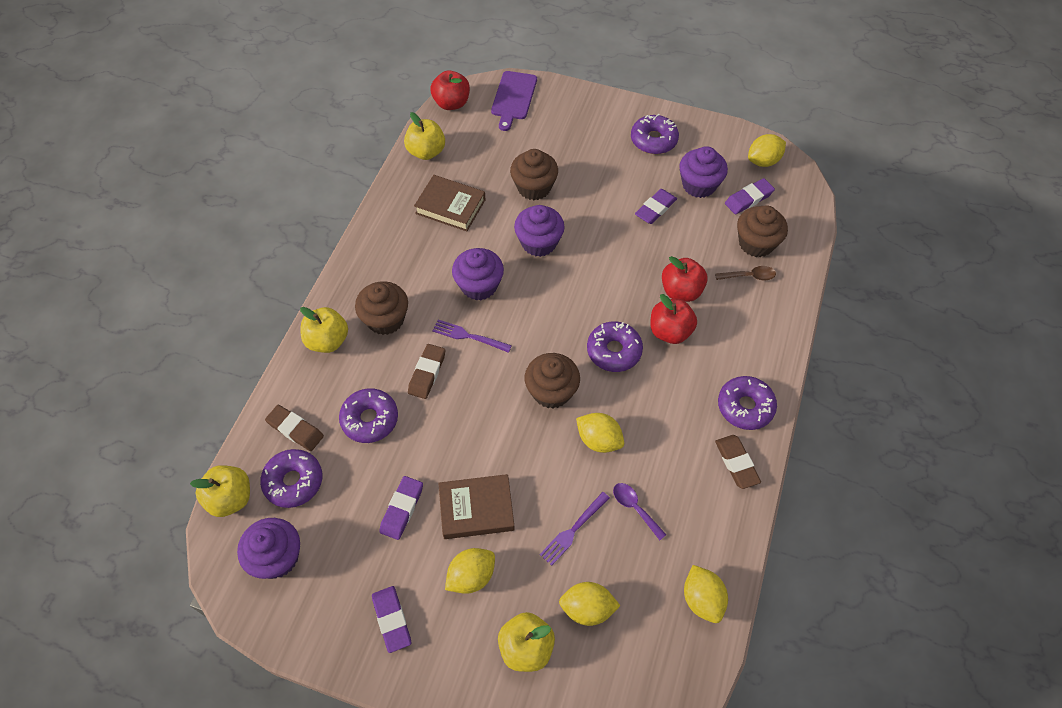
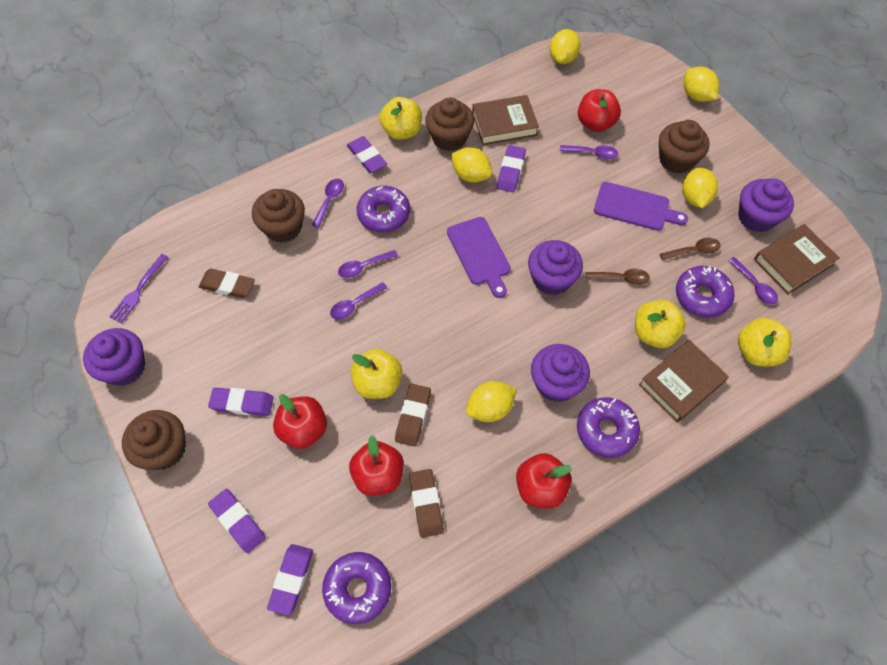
brown book: 2 -> 3
brown spoon: 1 -> 2
purple cutting board: 1 -> 2
purple donut: 5 -> 4
purple eraser: 4 -> 5
purple fork: 2 -> 1
purple spoon: 1 -> 5
red apple: 3 -> 4

